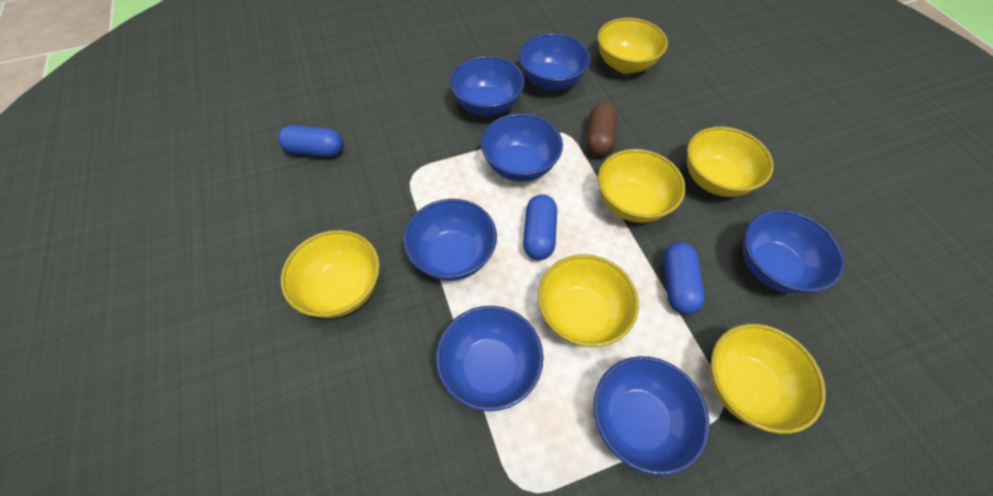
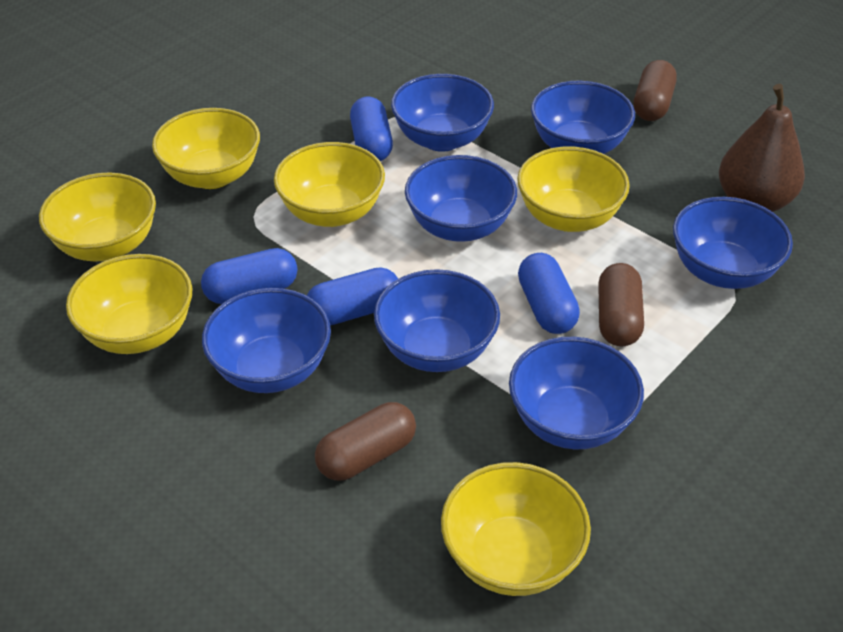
blue capsule: 3 -> 4
brown capsule: 1 -> 3
brown pear: 0 -> 1

